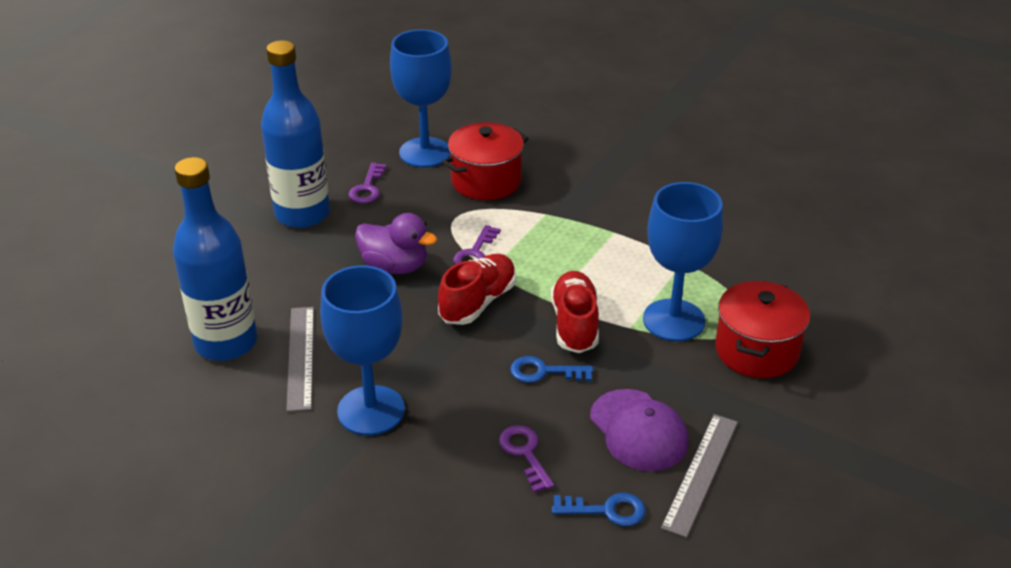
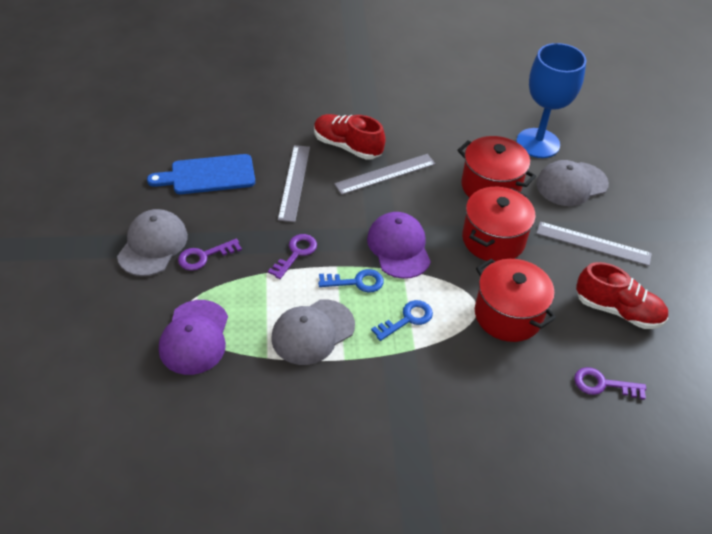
blue bottle: 2 -> 0
blue cutting board: 0 -> 1
blue goblet: 3 -> 1
grey cap: 0 -> 3
grey ruler: 2 -> 3
purple cap: 1 -> 2
purple duck: 1 -> 0
red pot: 2 -> 3

